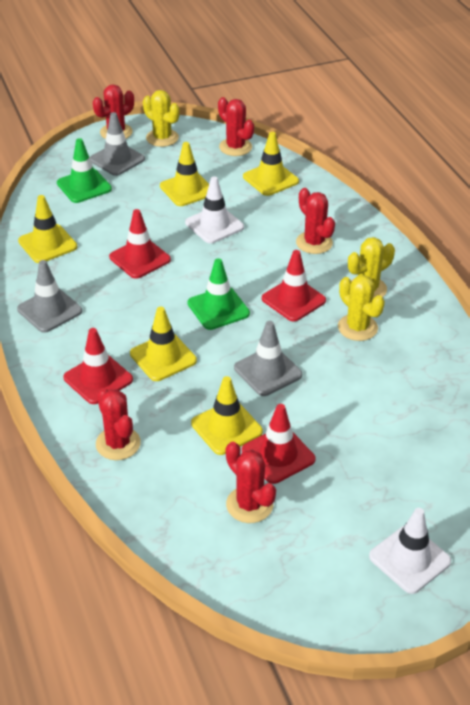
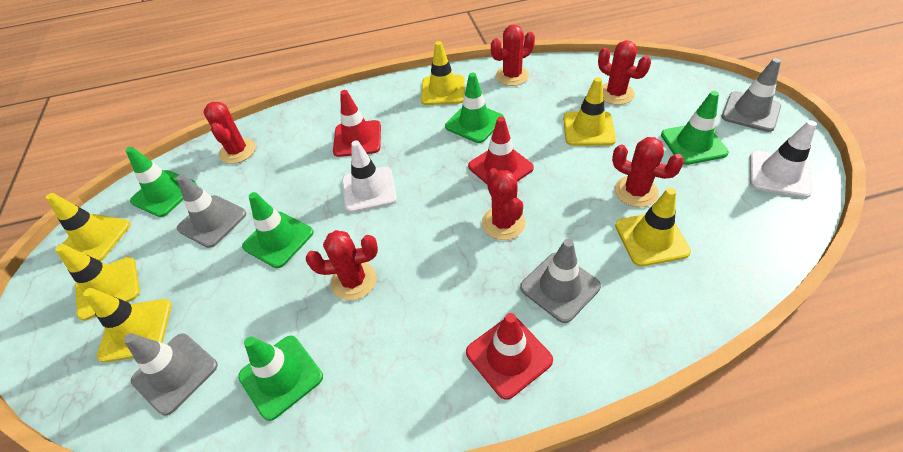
green traffic cone: 2 -> 5
grey traffic cone: 3 -> 4
red cactus: 5 -> 6
red traffic cone: 4 -> 3
yellow cactus: 3 -> 0
yellow traffic cone: 5 -> 6

